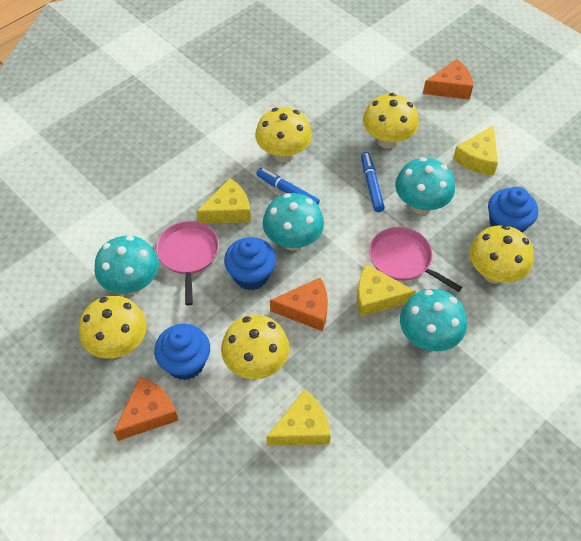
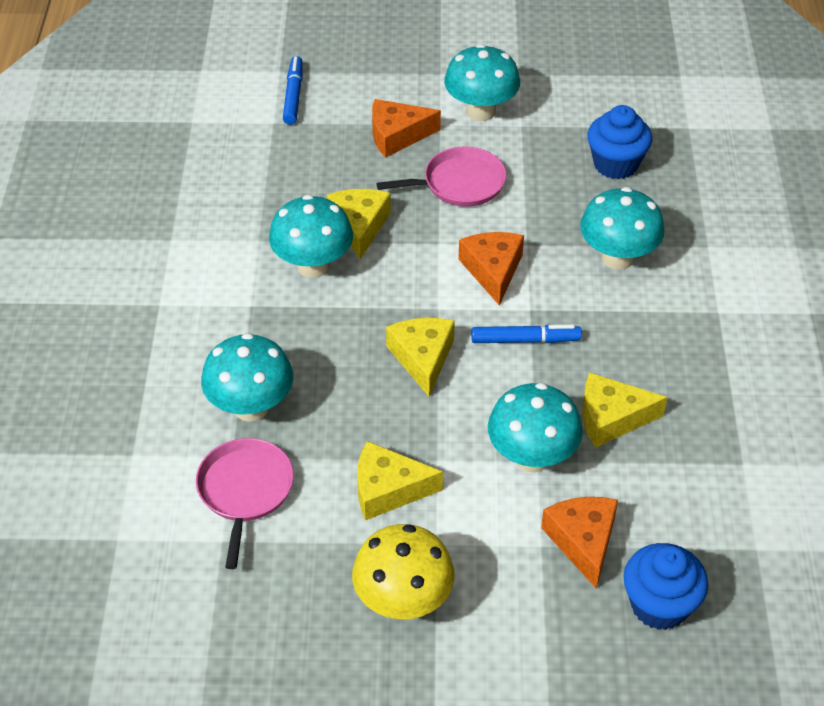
blue cupcake: 3 -> 2
turquoise mushroom: 4 -> 5
yellow mushroom: 5 -> 1

